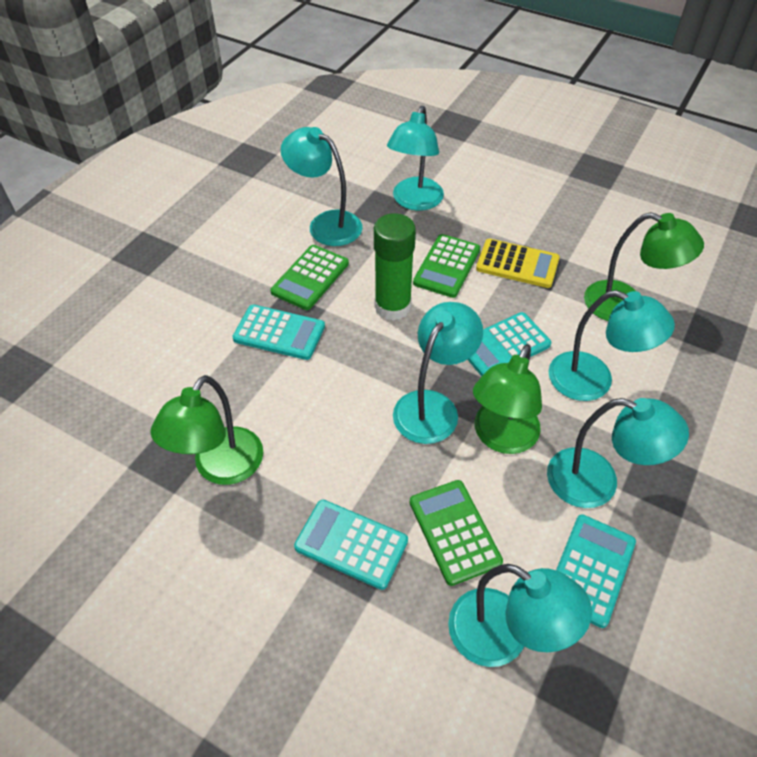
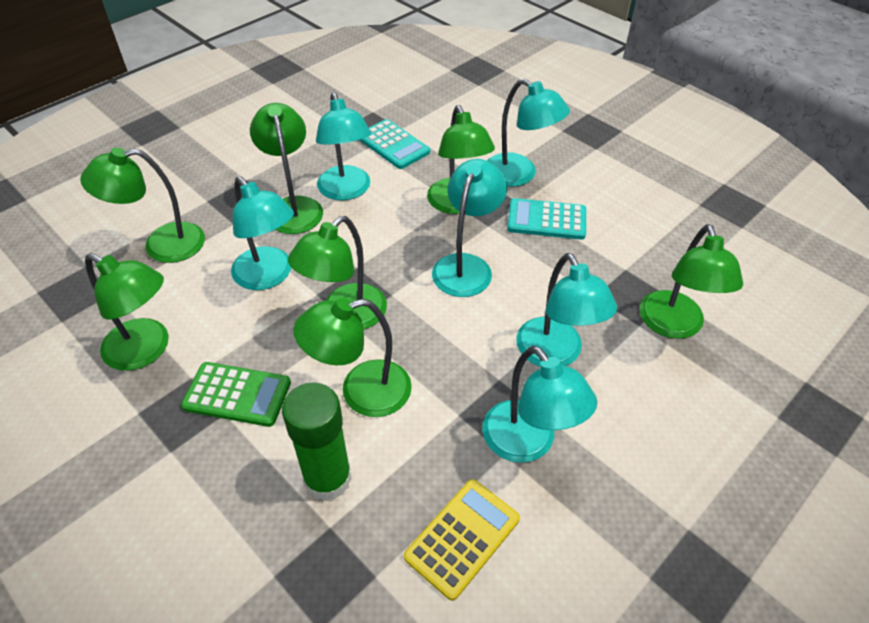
green calculator: 3 -> 1
green lamp: 3 -> 7
turquoise calculator: 4 -> 2

